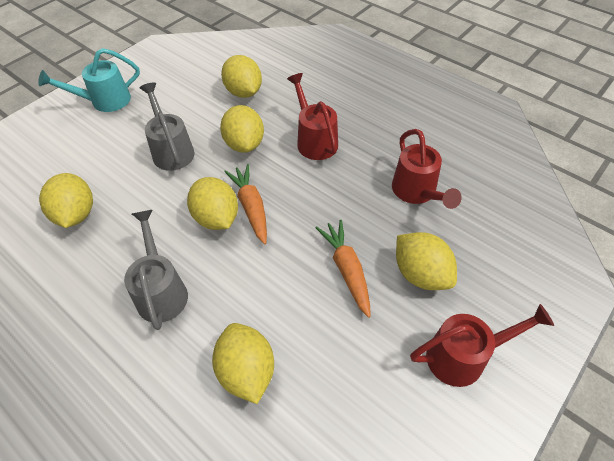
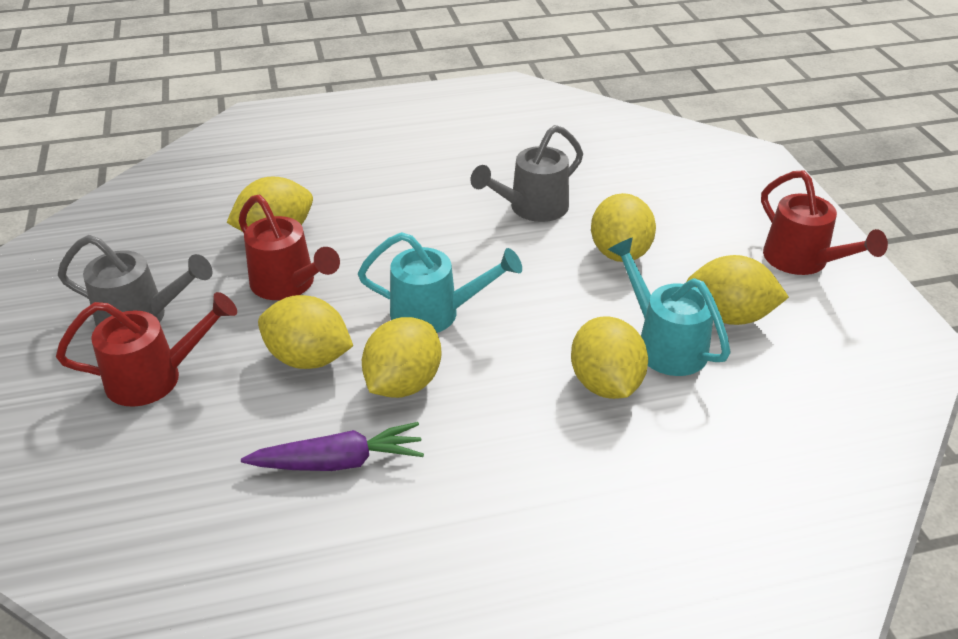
orange carrot: 2 -> 0
purple carrot: 0 -> 1
turquoise watering can: 1 -> 2

